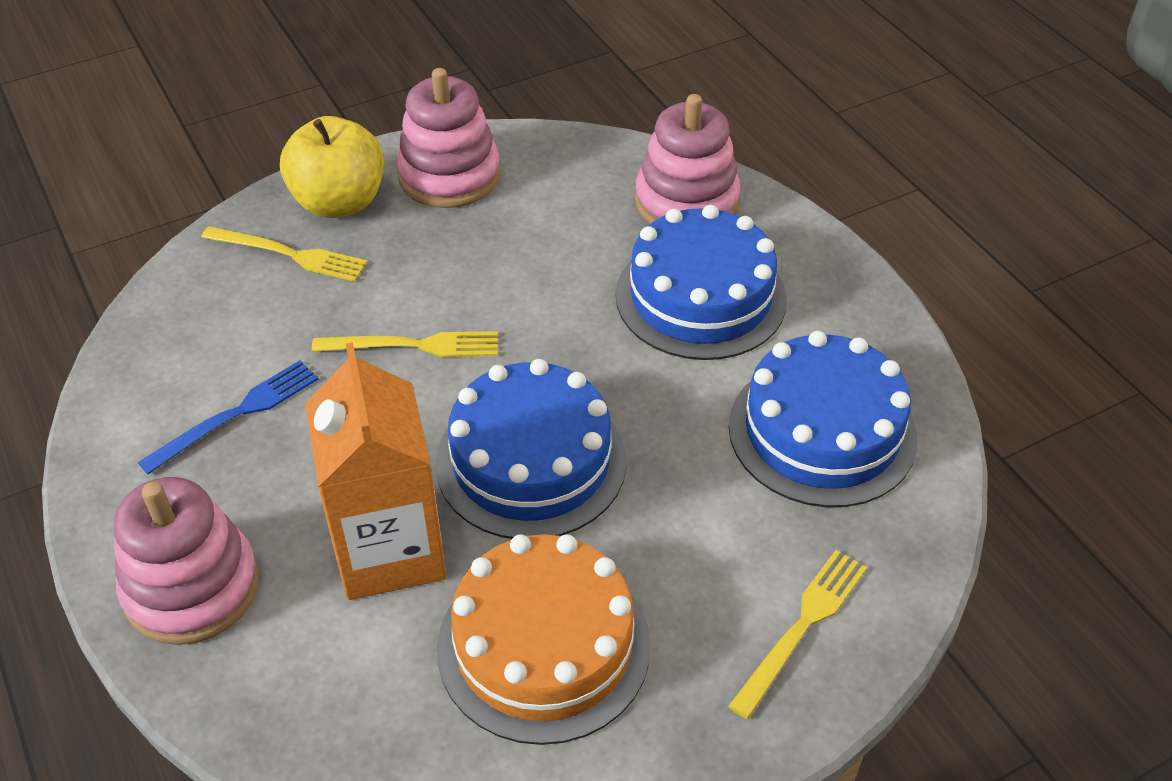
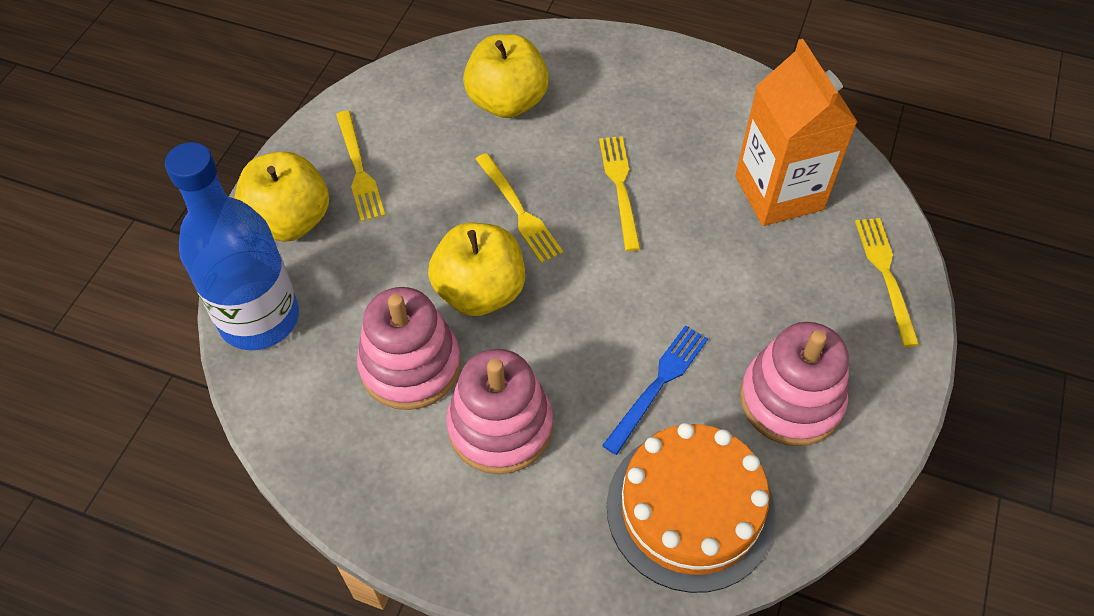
blue bottle: 0 -> 1
blue cake: 3 -> 0
yellow apple: 1 -> 3
yellow fork: 3 -> 4

